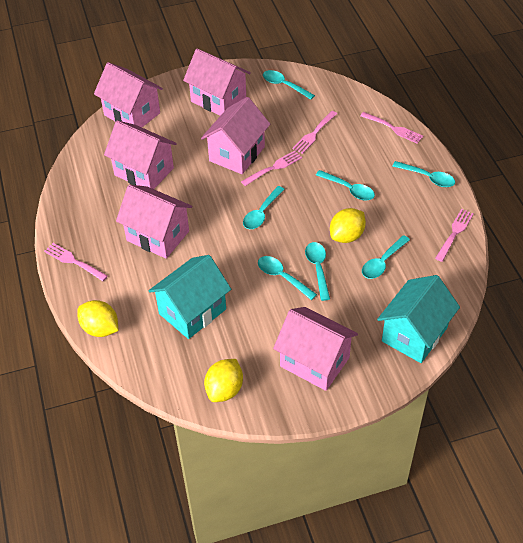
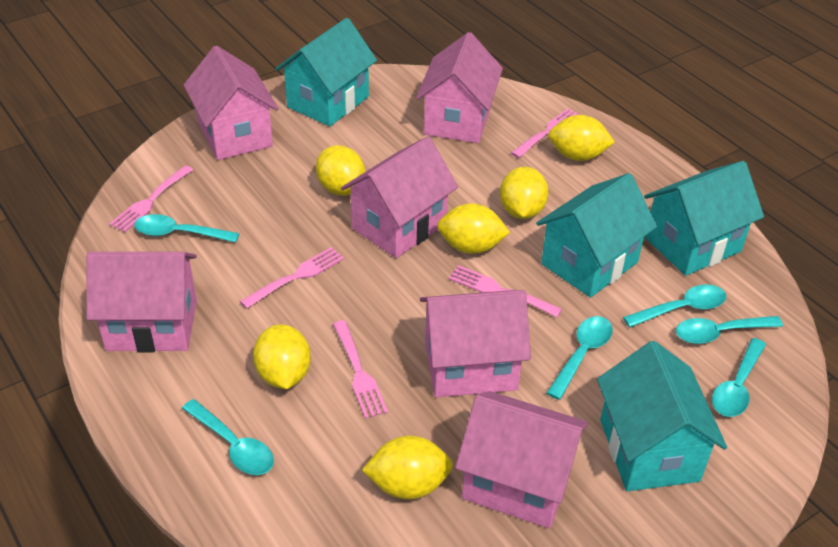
turquoise house: 2 -> 4
turquoise spoon: 7 -> 6
yellow lemon: 3 -> 6

